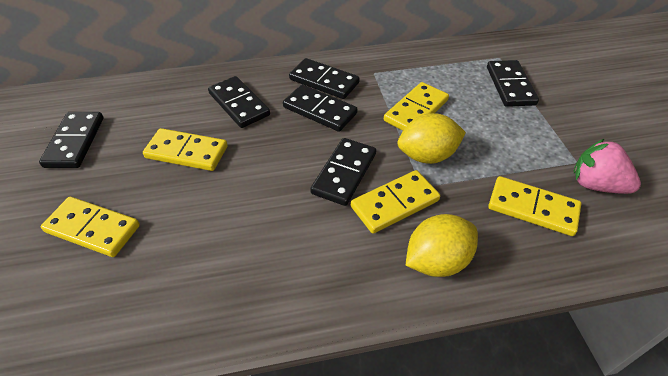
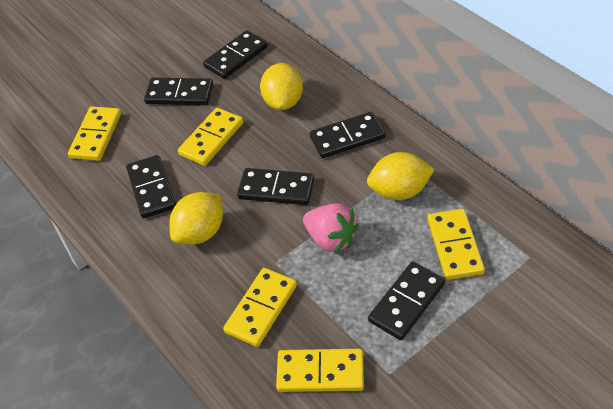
yellow lemon: 2 -> 3

